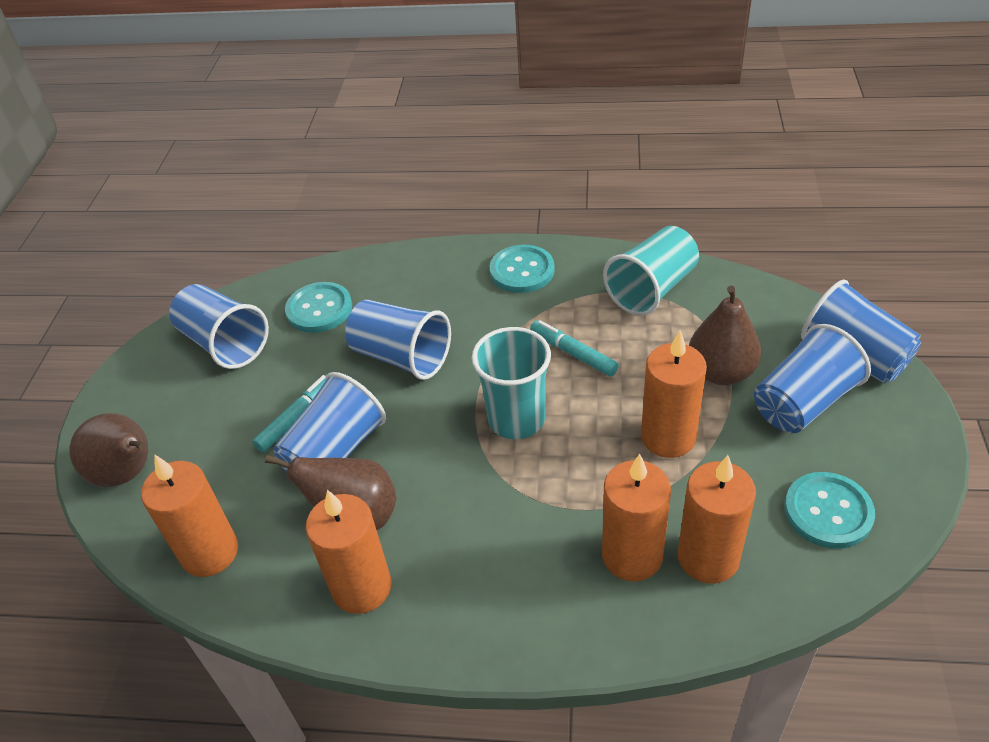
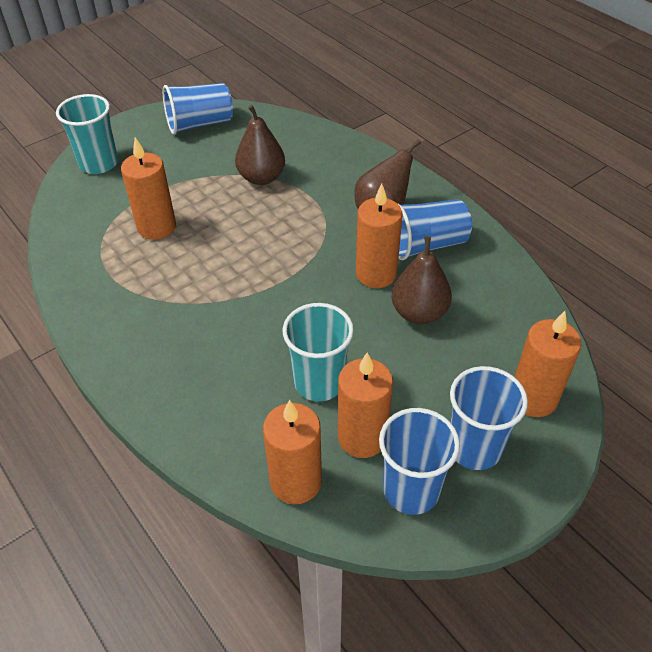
blue cup: 5 -> 4
turquoise button: 3 -> 0
turquoise marker: 2 -> 0

